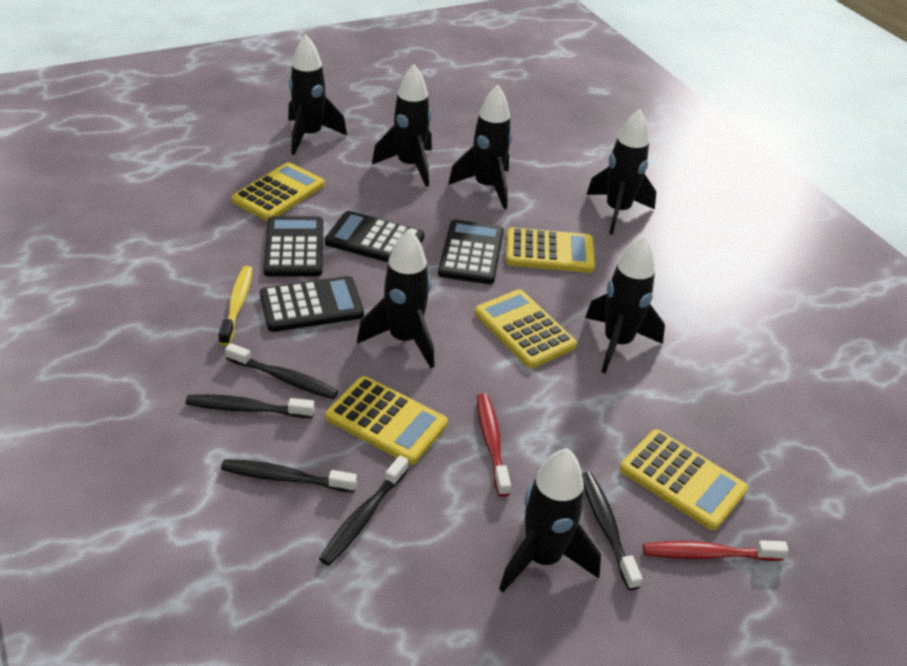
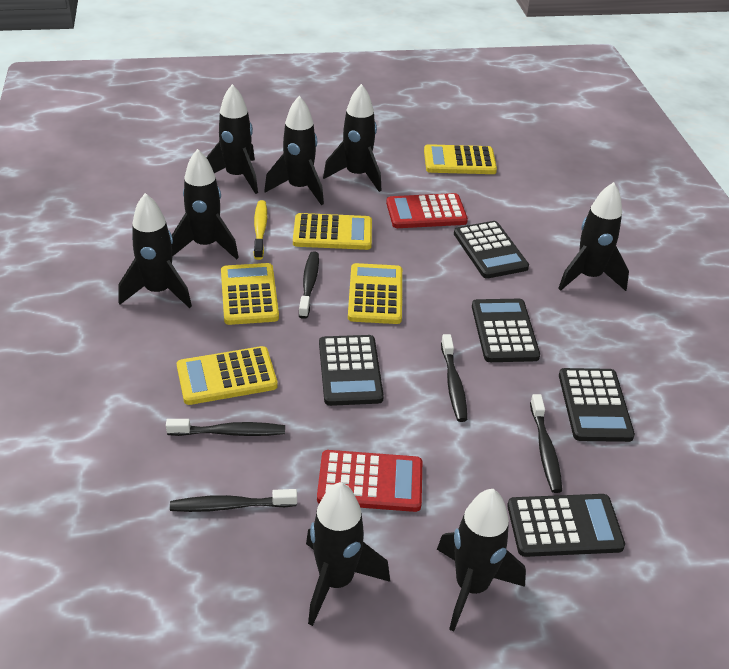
black calculator: 4 -> 5
black rocket: 7 -> 8
red calculator: 0 -> 2
red toothbrush: 2 -> 0

